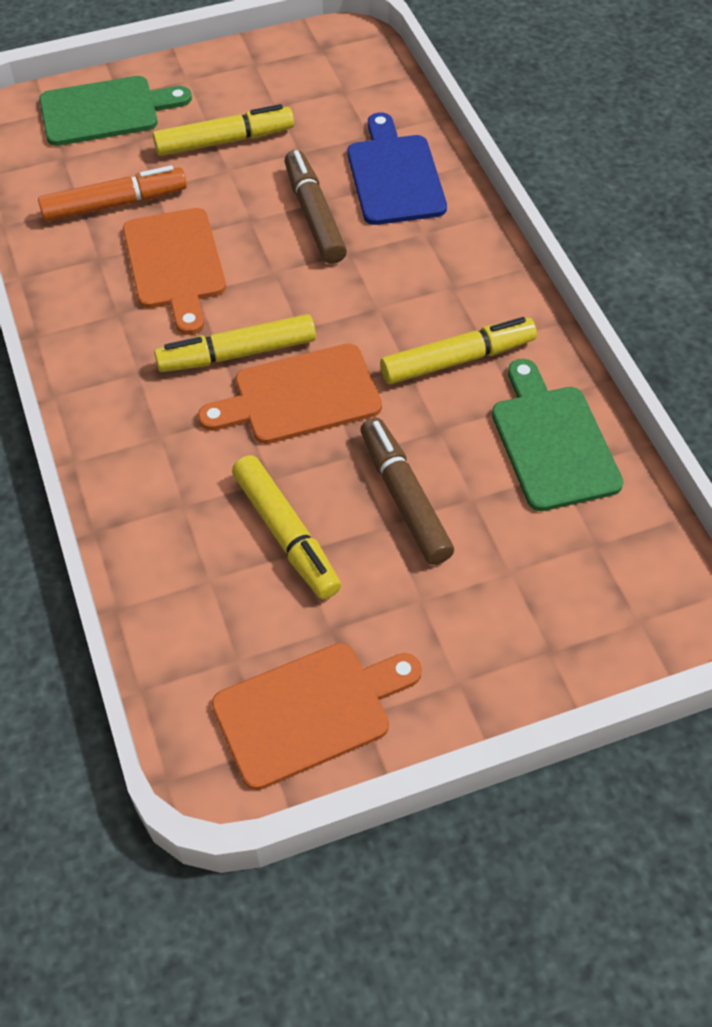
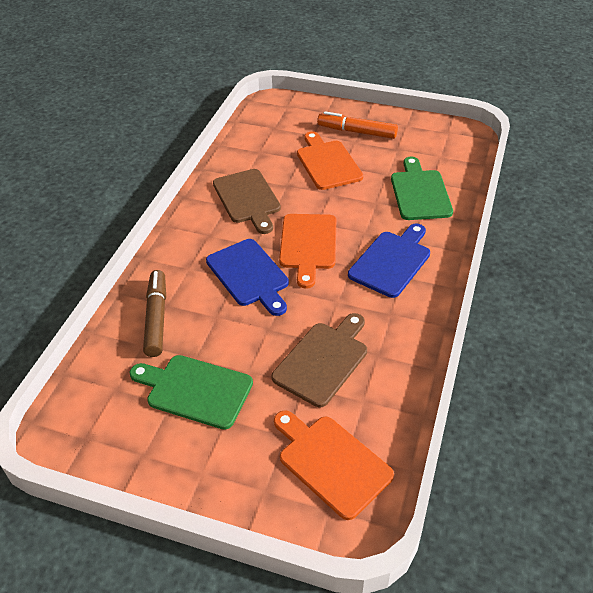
blue cutting board: 1 -> 2
brown cutting board: 0 -> 2
brown marker: 2 -> 1
yellow marker: 4 -> 0

